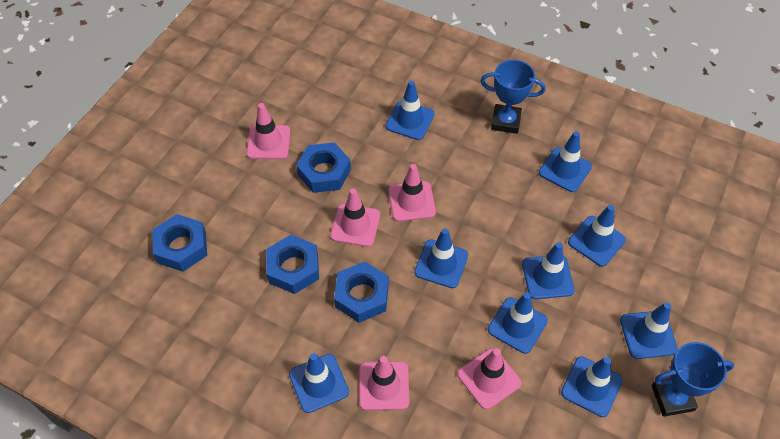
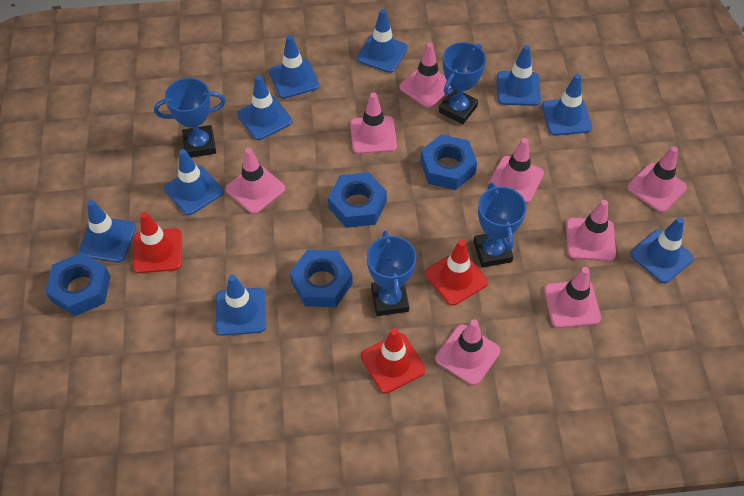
blue trophy: 2 -> 4
pink traffic cone: 5 -> 8
red traffic cone: 0 -> 3

